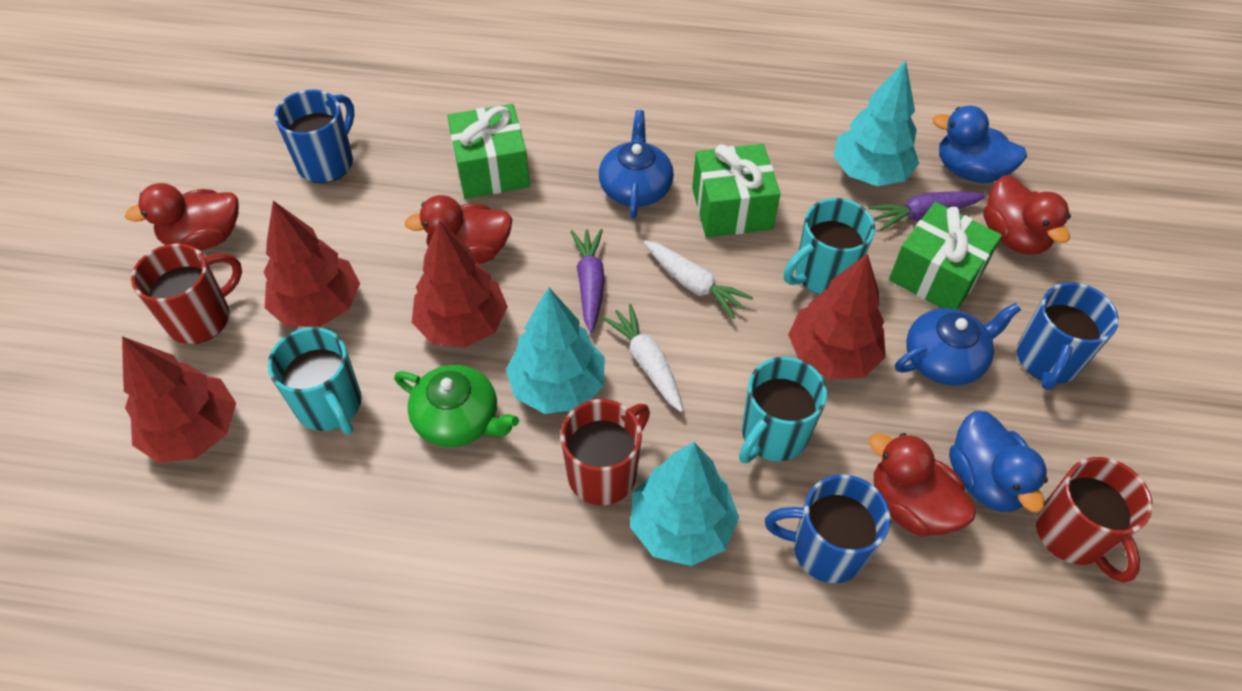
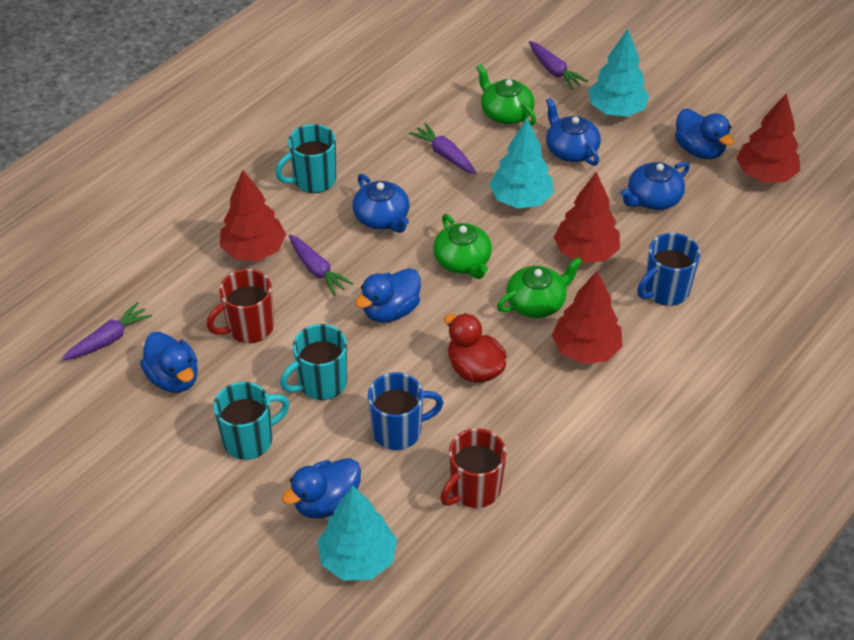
blue duck: 2 -> 4
blue mug: 3 -> 2
blue teapot: 2 -> 3
green gift: 3 -> 0
green teapot: 1 -> 3
purple carrot: 2 -> 4
red duck: 4 -> 1
red mug: 3 -> 2
white carrot: 2 -> 0

